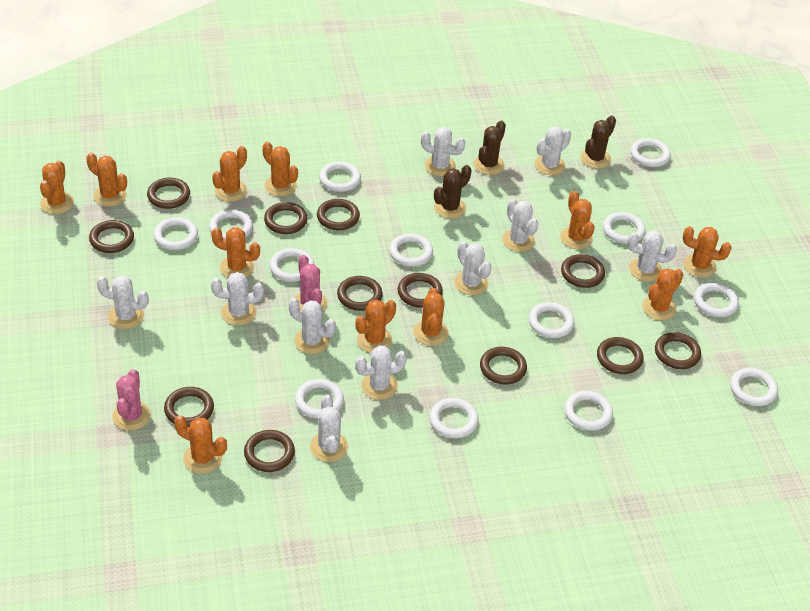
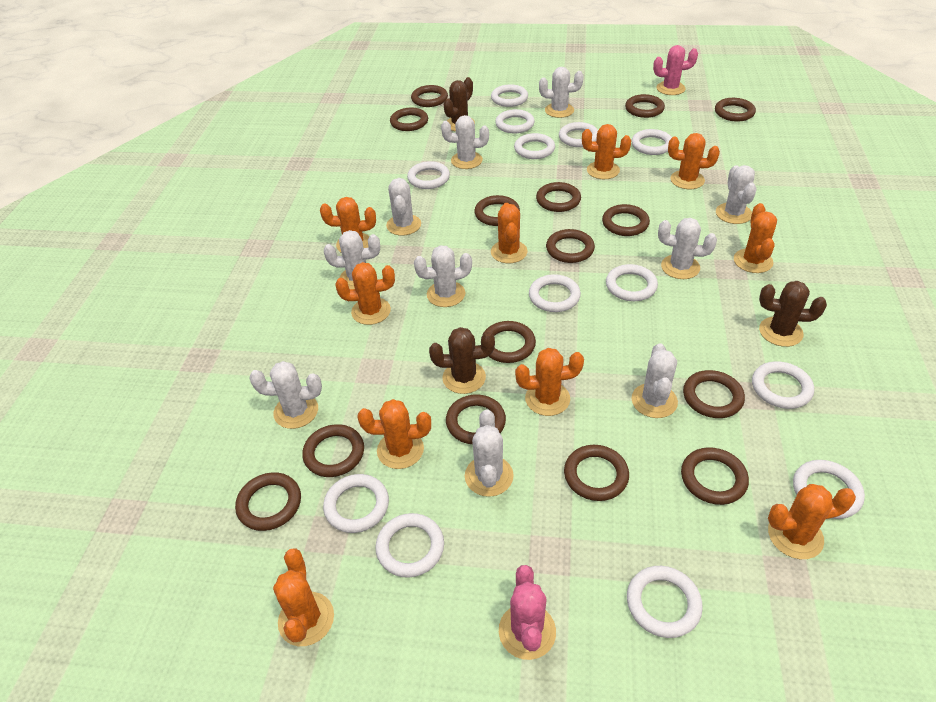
brown ring: 12 -> 15
orange cactus: 11 -> 10

